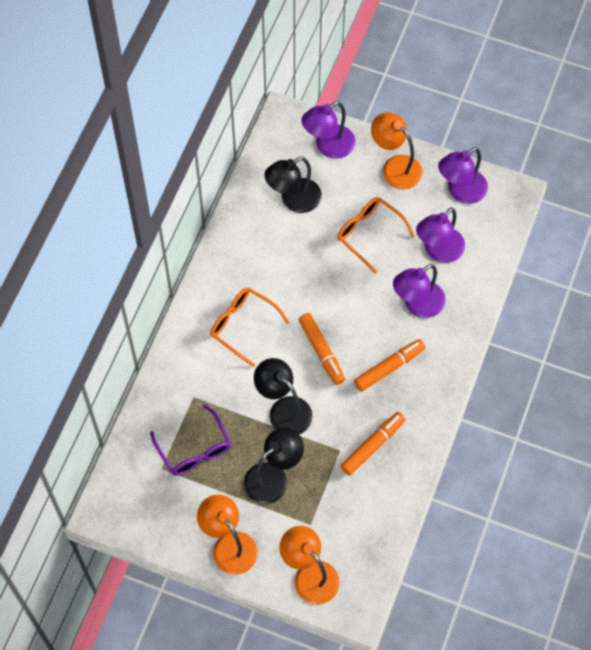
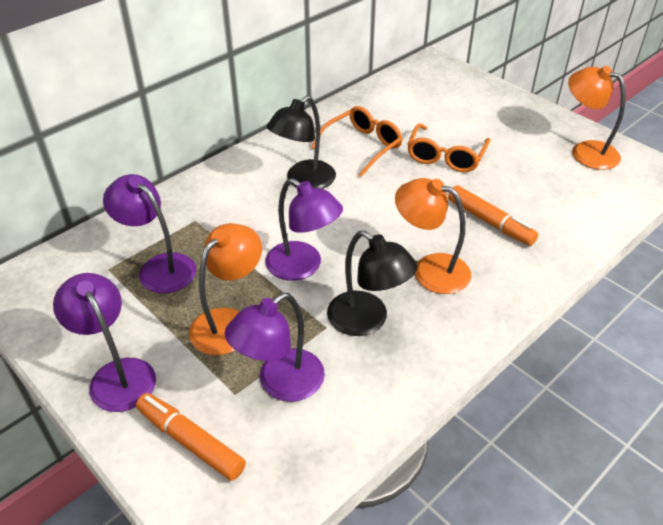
black lamp: 3 -> 2
orange marker: 3 -> 2
purple glasses: 1 -> 0

